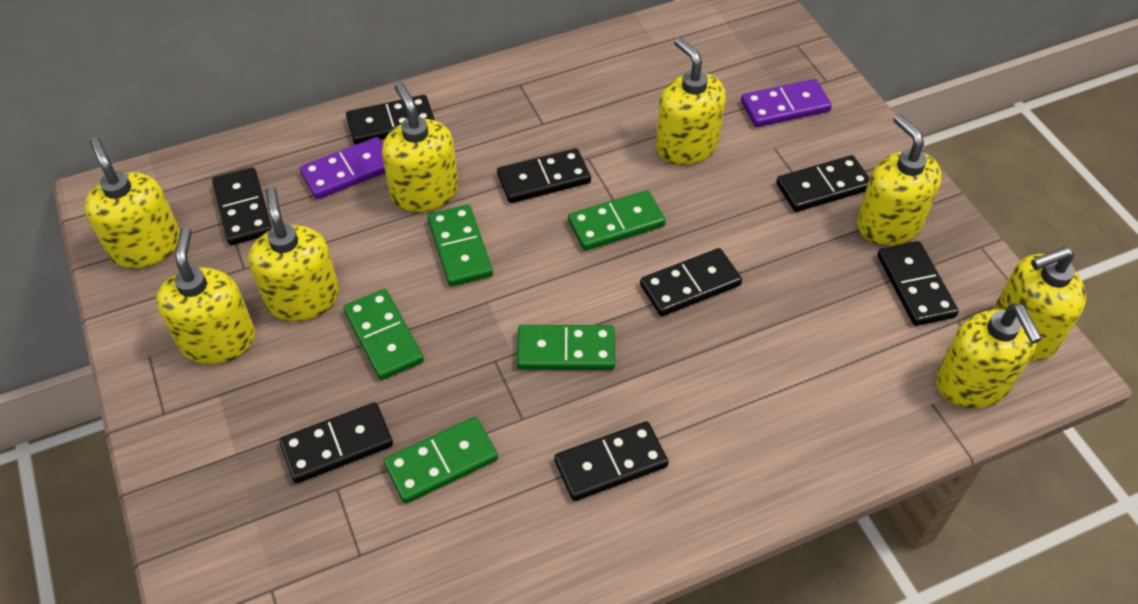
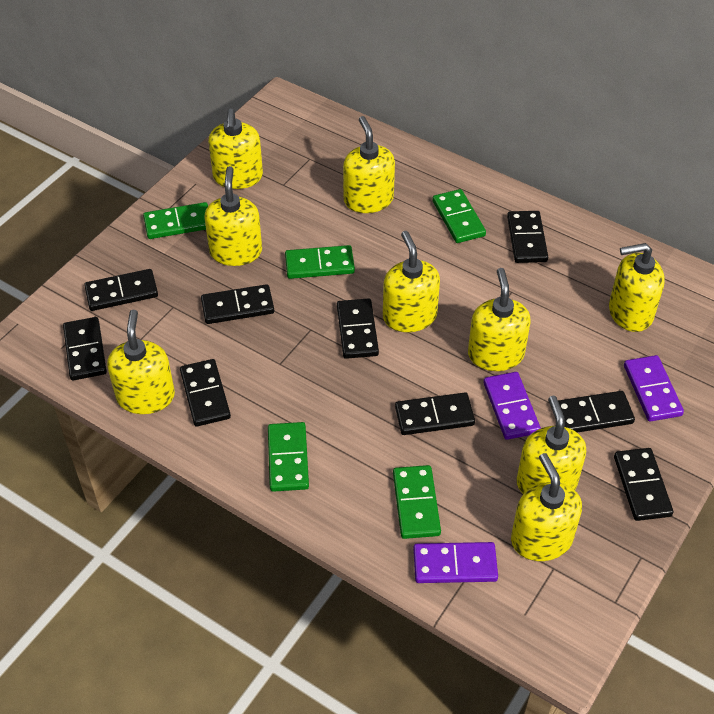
black domino: 8 -> 9
purple domino: 2 -> 3
yellow soap dispenser: 8 -> 9

